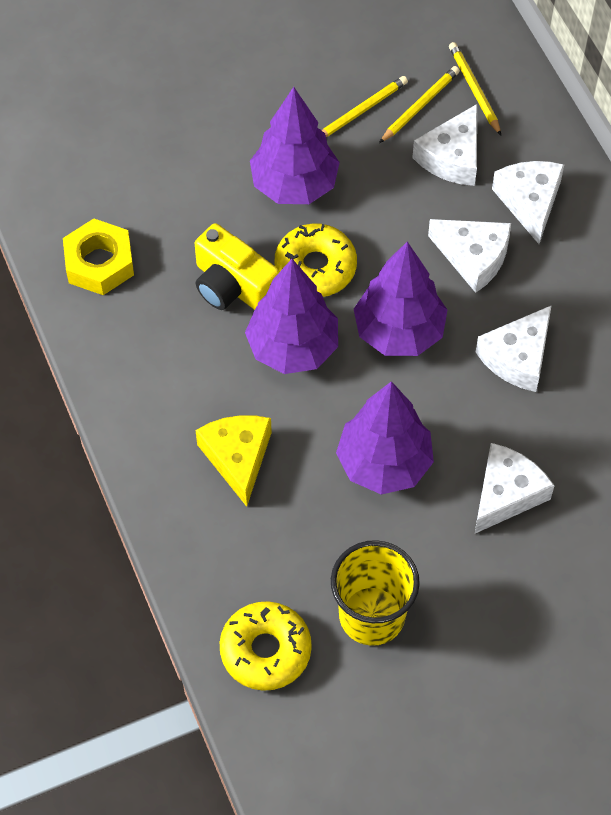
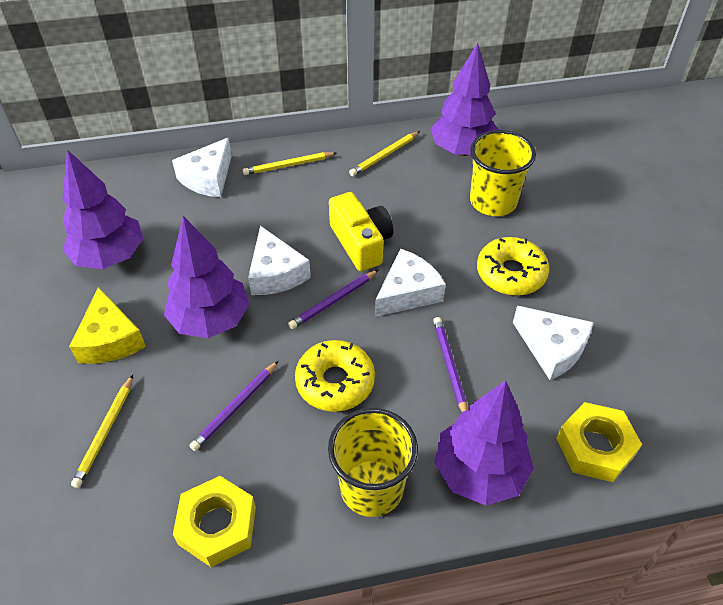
purple pencil: 0 -> 3
white cheese: 5 -> 4
yellow cup: 1 -> 2
yellow nut: 1 -> 2

